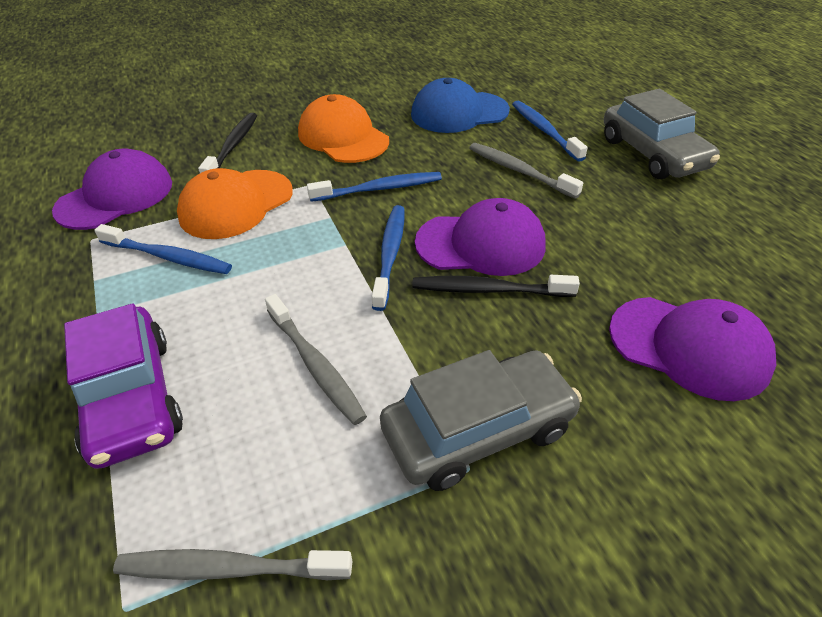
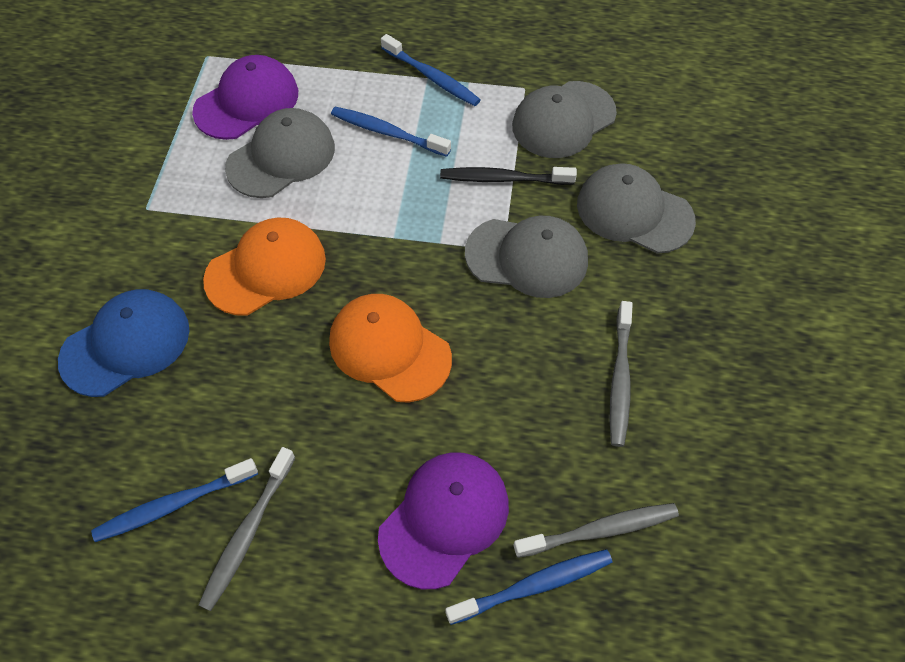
black toothbrush: 2 -> 1
grey cap: 0 -> 4
grey car: 2 -> 0
purple cap: 3 -> 2
purple car: 1 -> 0

